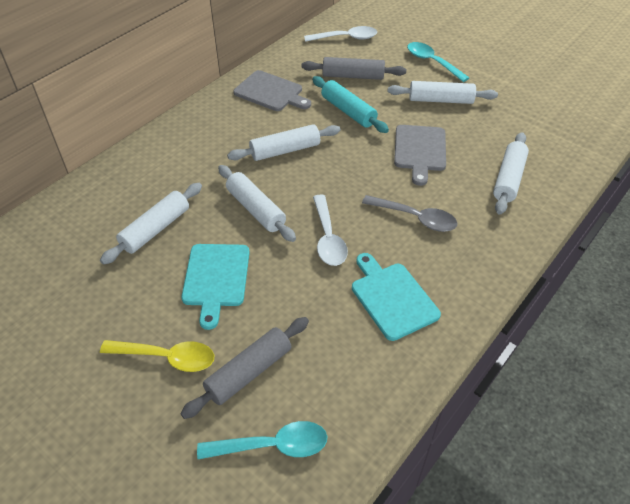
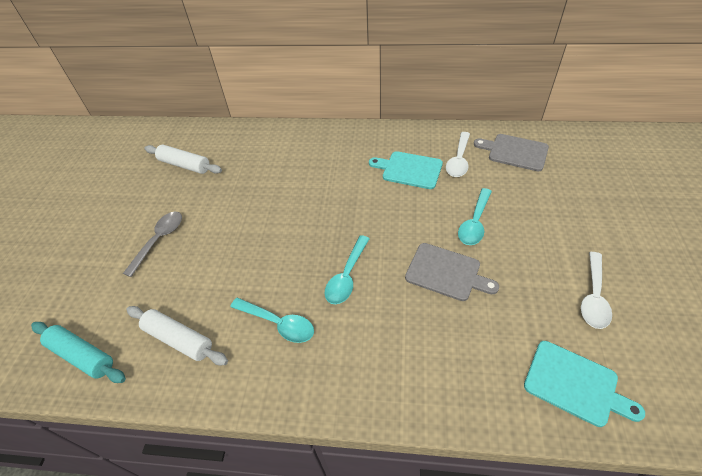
grey rolling pin: 2 -> 0
turquoise spoon: 2 -> 3
white rolling pin: 5 -> 2
yellow spoon: 1 -> 0

